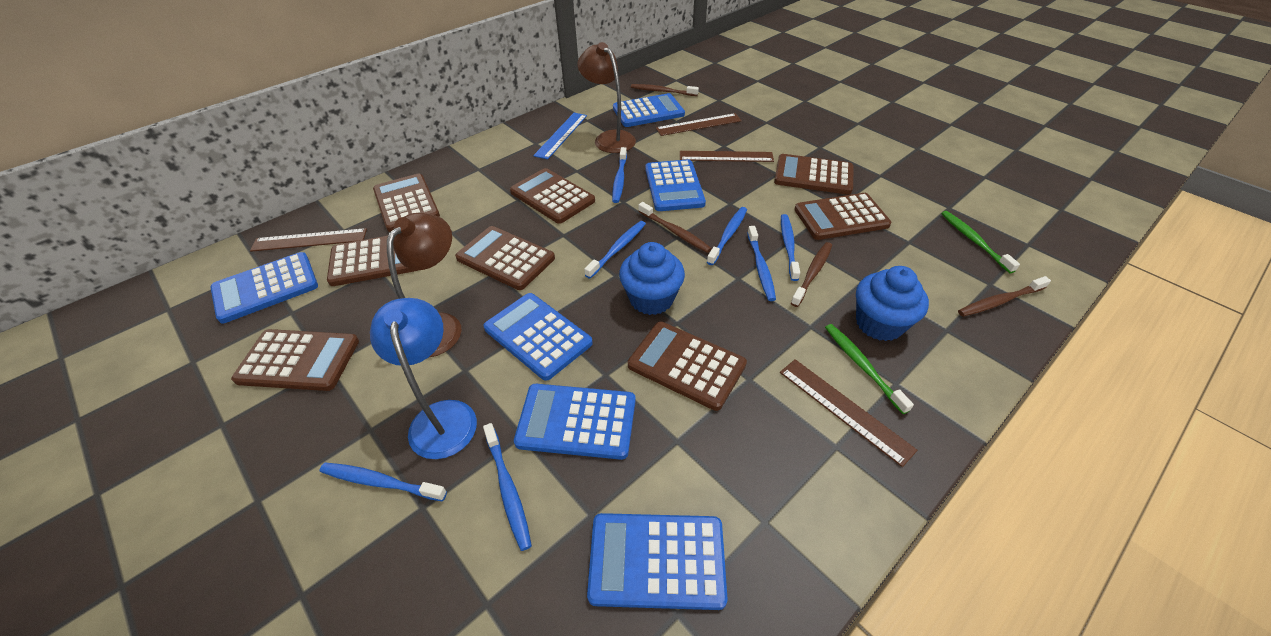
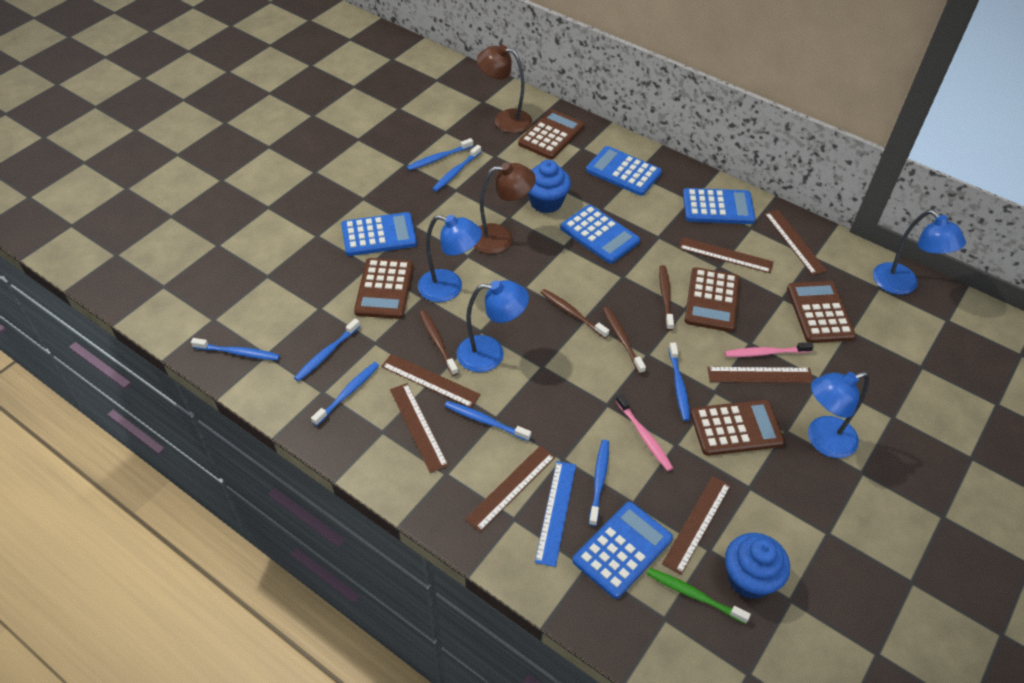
blue calculator: 6 -> 5
blue lamp: 1 -> 4
blue toothbrush: 7 -> 8
brown calculator: 8 -> 5
brown ruler: 4 -> 7
green toothbrush: 2 -> 1
pink toothbrush: 0 -> 2

